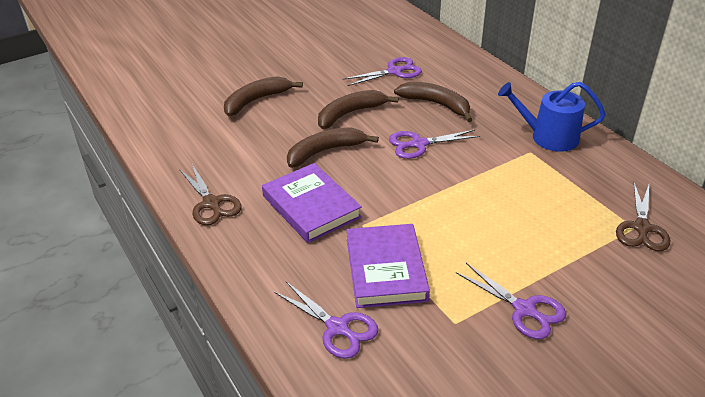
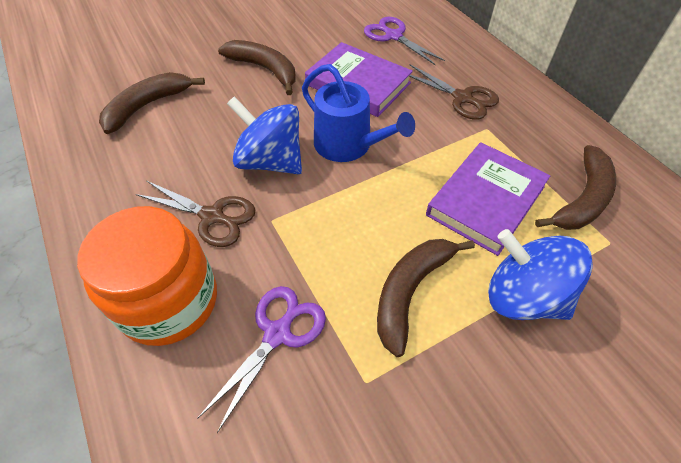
blue spinning top: 0 -> 2
orange jar: 0 -> 1
purple scissors: 4 -> 2

